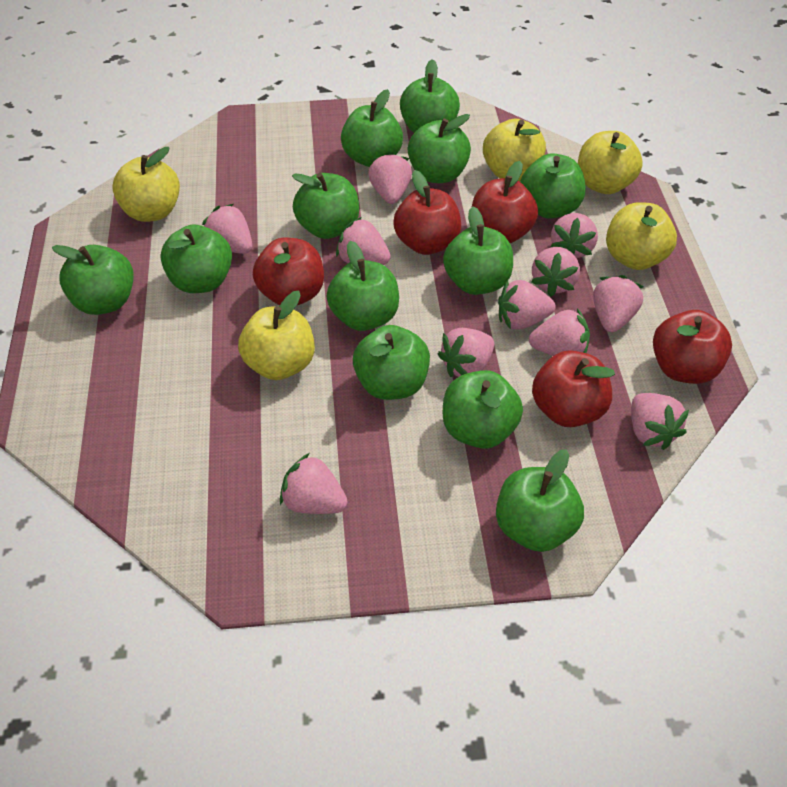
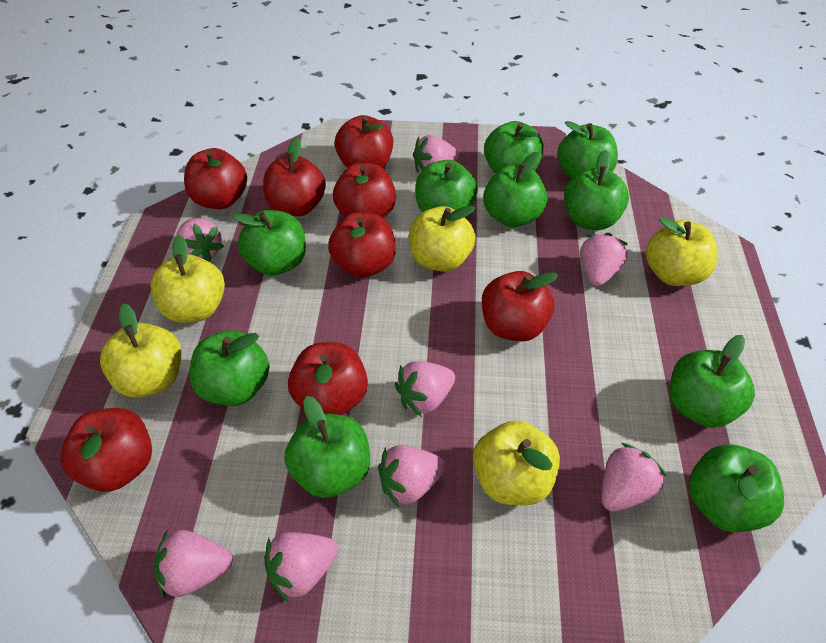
green apple: 12 -> 10
pink strawberry: 11 -> 8
red apple: 5 -> 8

